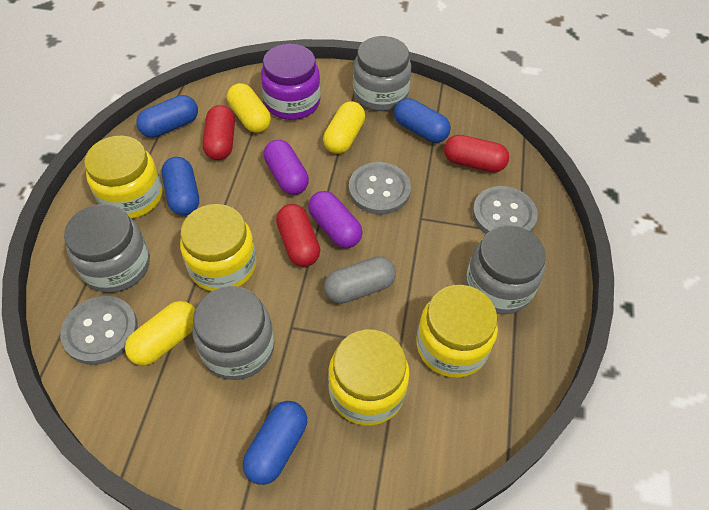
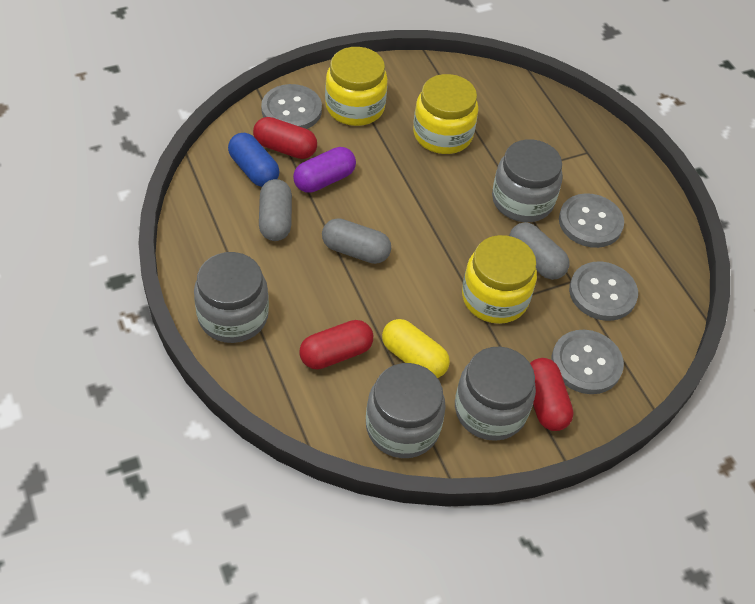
blue capsule: 4 -> 1
grey button: 3 -> 4
grey capsule: 1 -> 3
purple capsule: 2 -> 1
purple jar: 1 -> 0
yellow capsule: 3 -> 1
yellow jar: 4 -> 3

